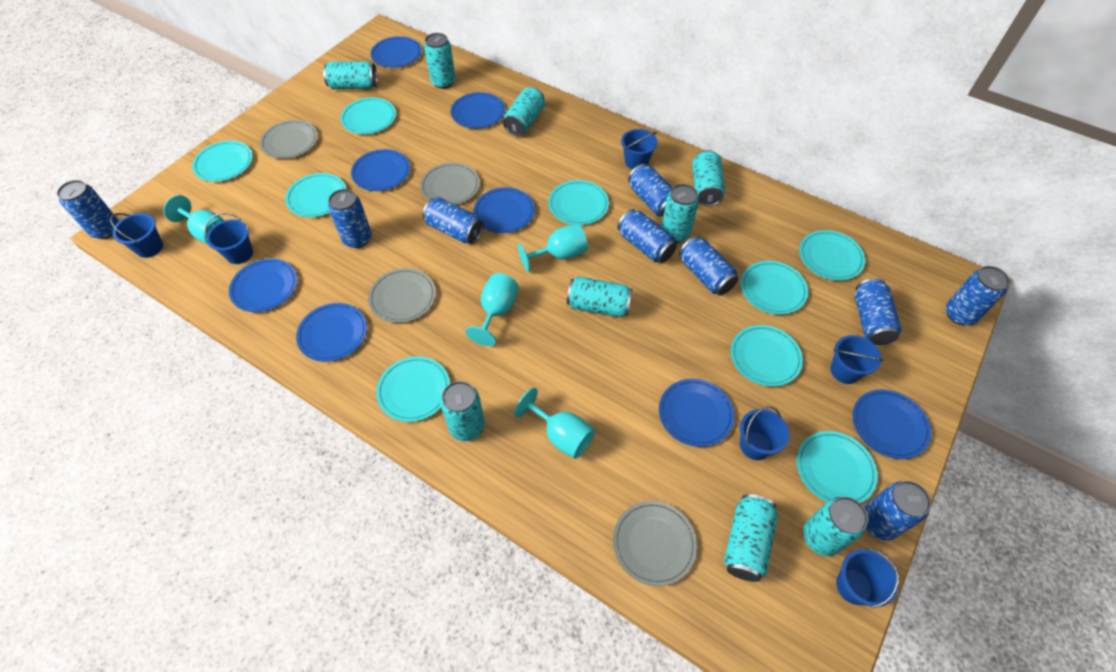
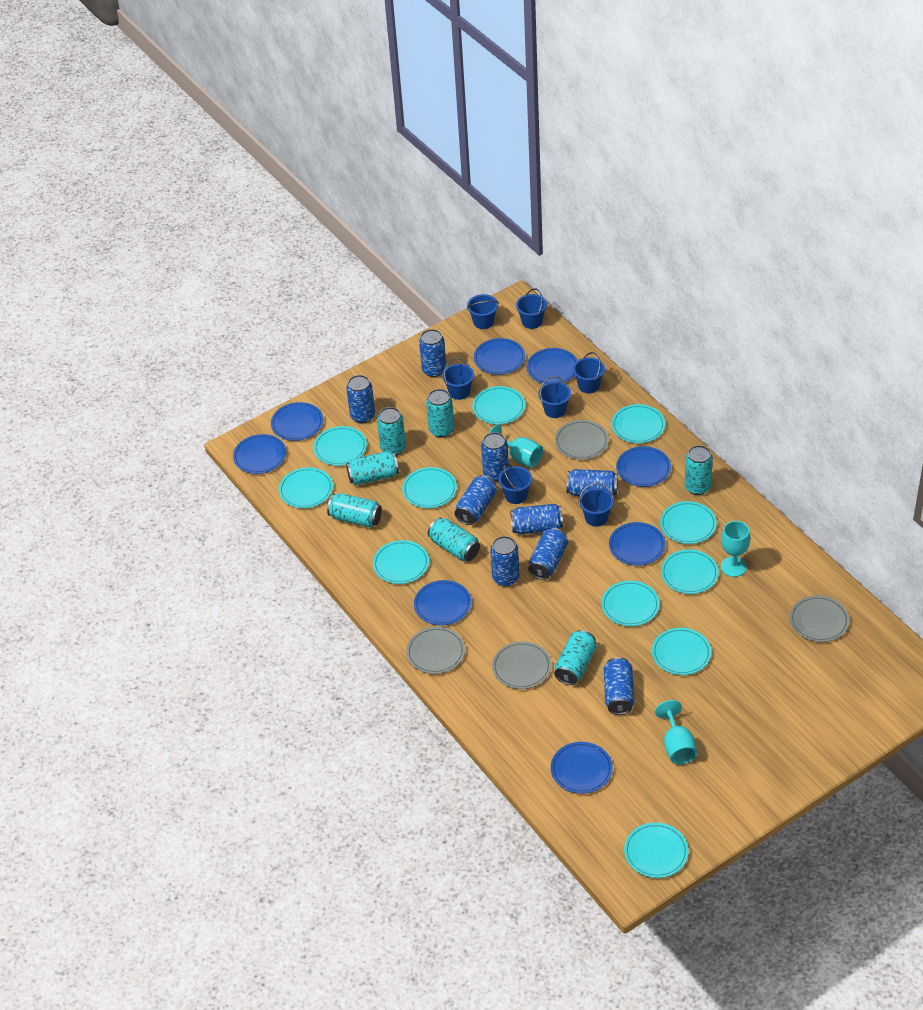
blue bucket: 6 -> 7
turquoise can: 9 -> 7
turquoise goblet: 4 -> 3
turquoise plate: 9 -> 11

